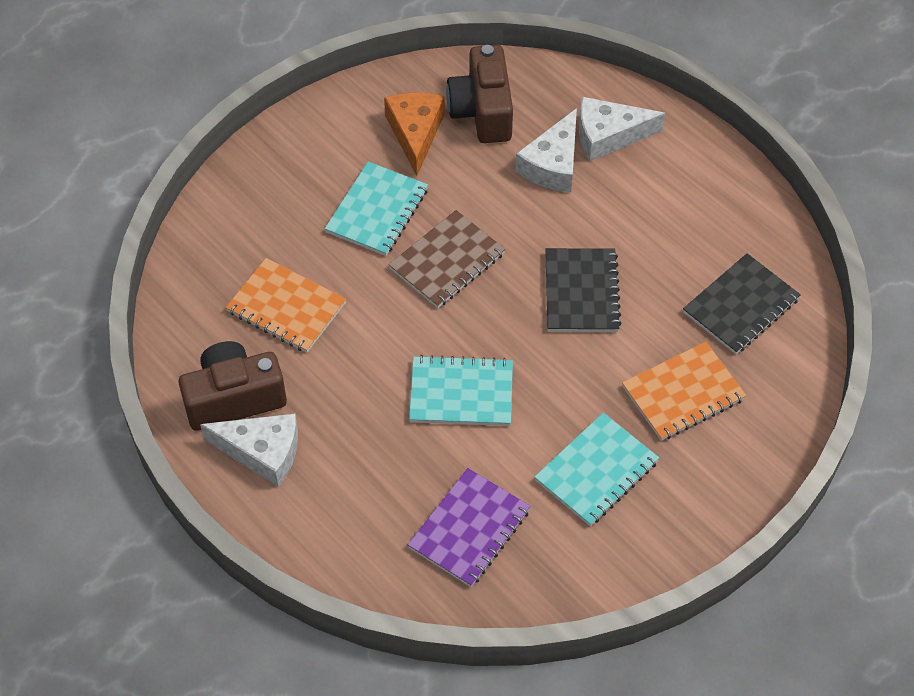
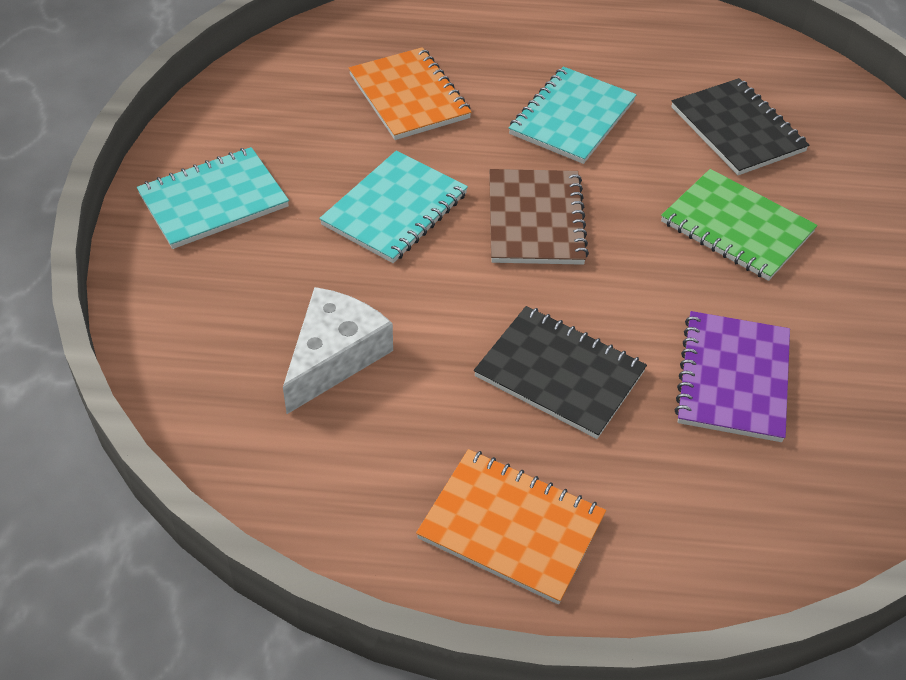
brown camera: 2 -> 0
green notebook: 0 -> 1
orange cheese: 1 -> 0
white cheese: 3 -> 1

